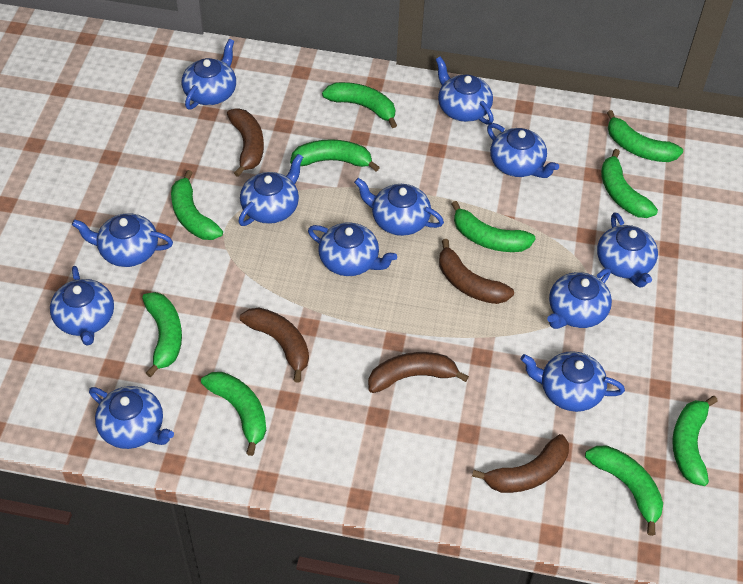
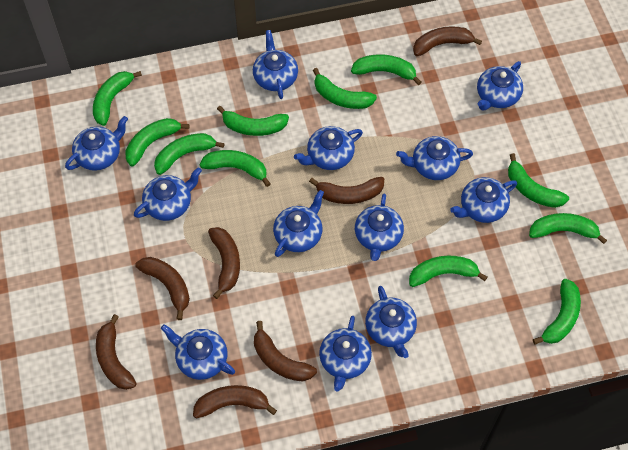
brown banana: 5 -> 7
green banana: 10 -> 11

